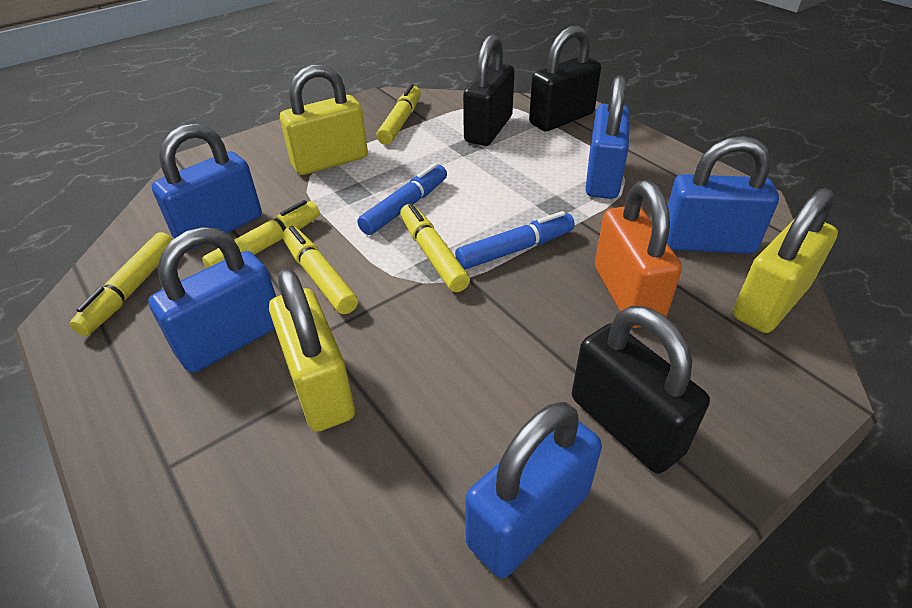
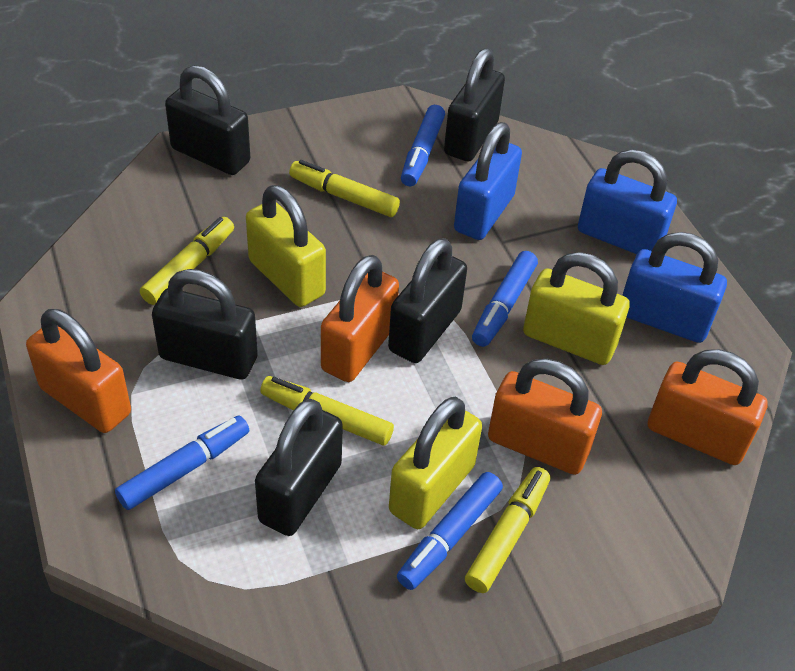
black padlock: 3 -> 5
blue marker: 2 -> 4
blue padlock: 5 -> 3
orange padlock: 1 -> 4
yellow marker: 5 -> 4

